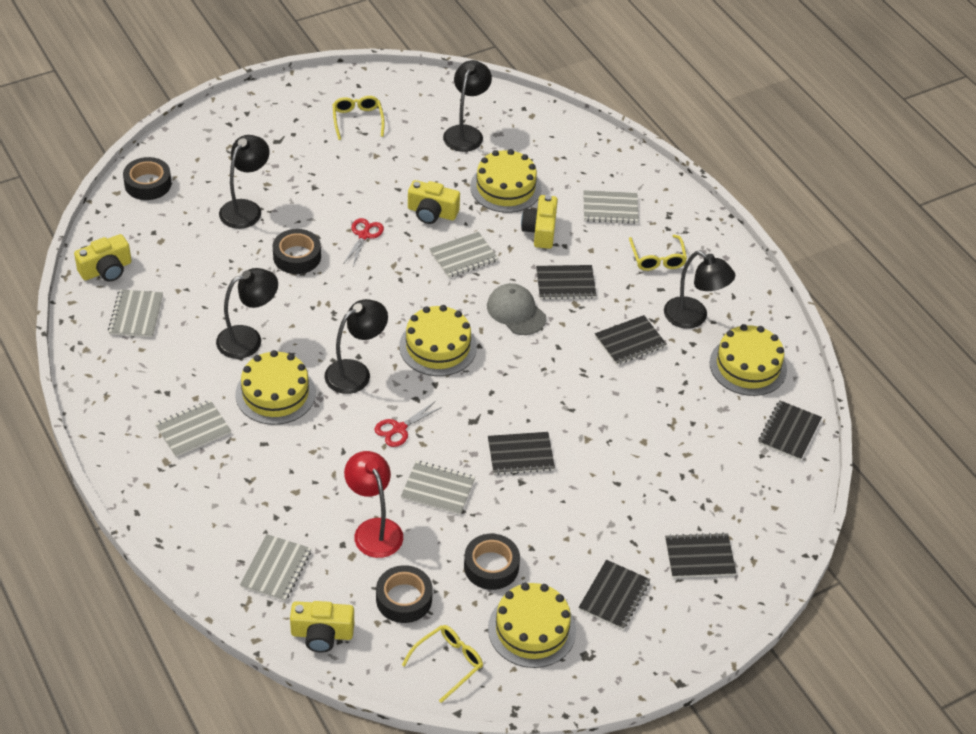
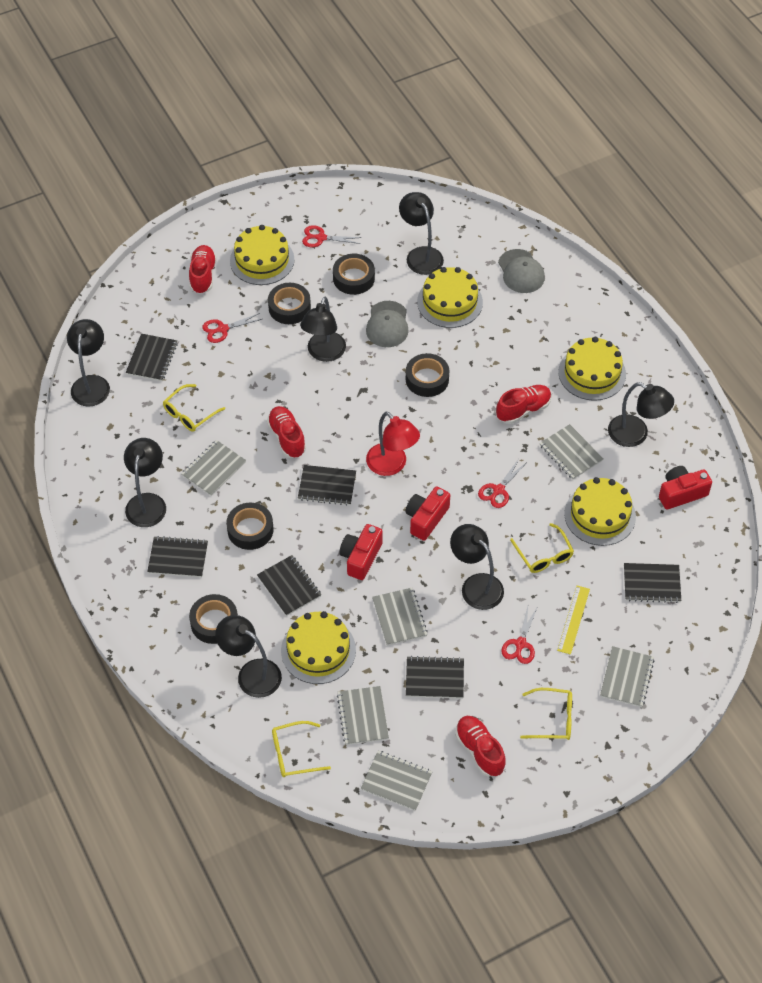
black lamp: 5 -> 7
black tape: 4 -> 5
grey cap: 1 -> 2
red camera: 0 -> 3
red scissors: 2 -> 4
red shoe: 0 -> 4
yellow camera: 4 -> 0
yellow glasses: 3 -> 4
yellow ruler: 0 -> 1

